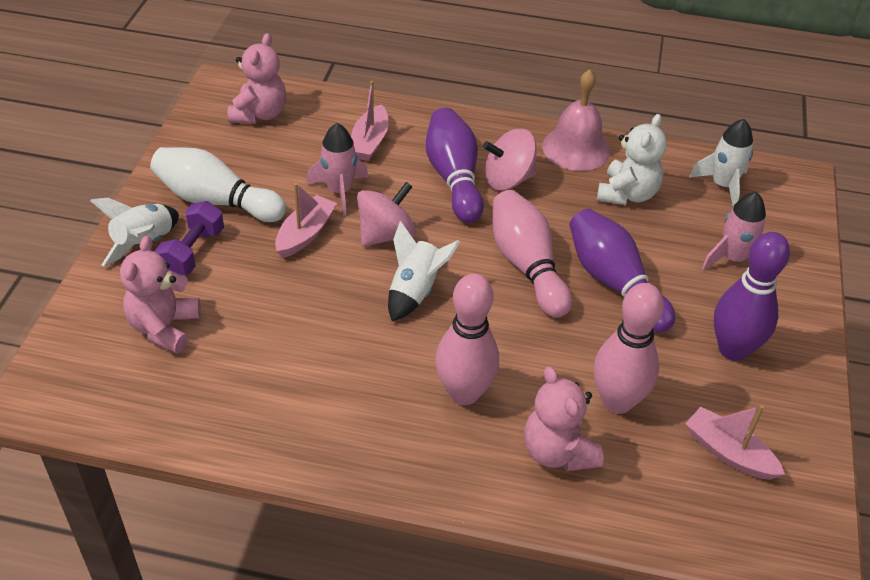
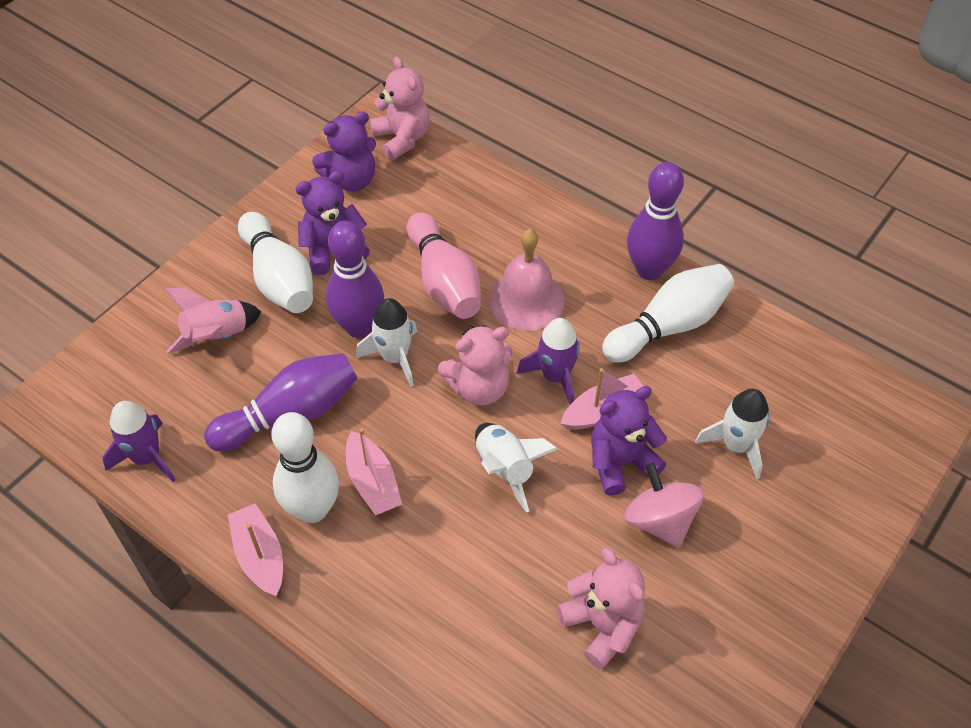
pink bowling pin: 3 -> 1
pink rocket: 2 -> 1
pink spinning top: 2 -> 1
purple dumbbell: 1 -> 0
purple rocket: 0 -> 2
purple teddy bear: 0 -> 3
white bowling pin: 1 -> 3
white teddy bear: 1 -> 0

